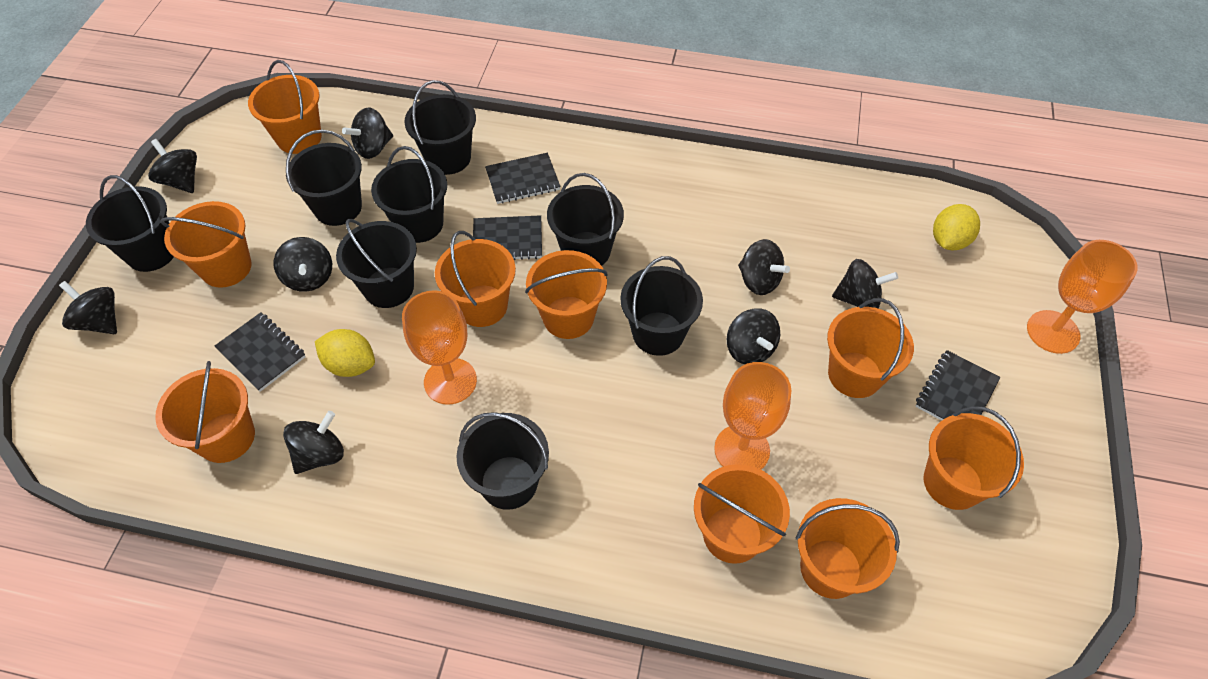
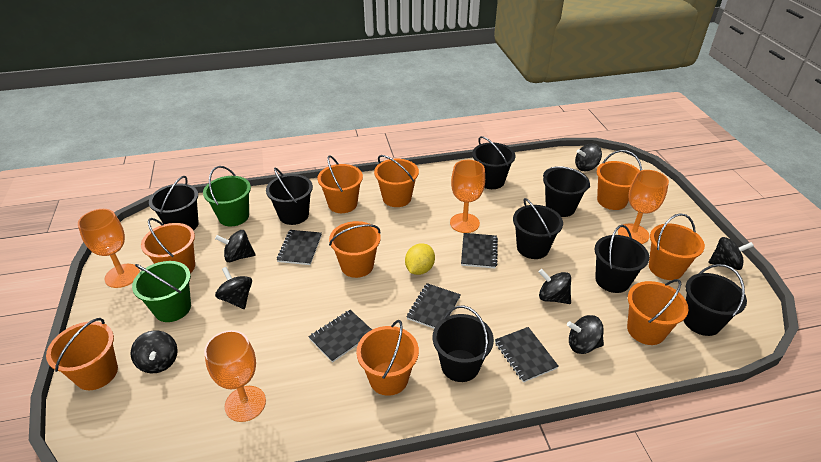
black notebook: 4 -> 5
black spinning top: 8 -> 7
green bucket: 0 -> 2
orange goblet: 3 -> 4
yellow lemon: 2 -> 1

